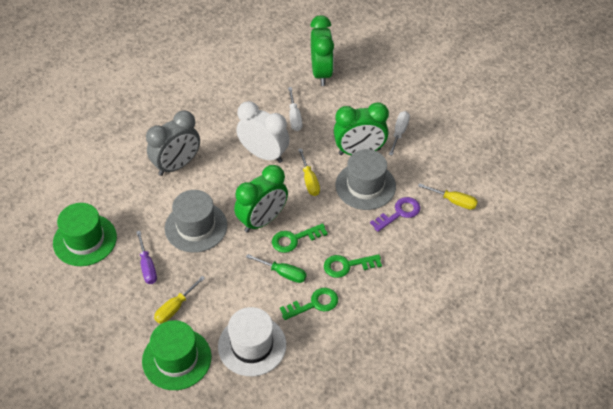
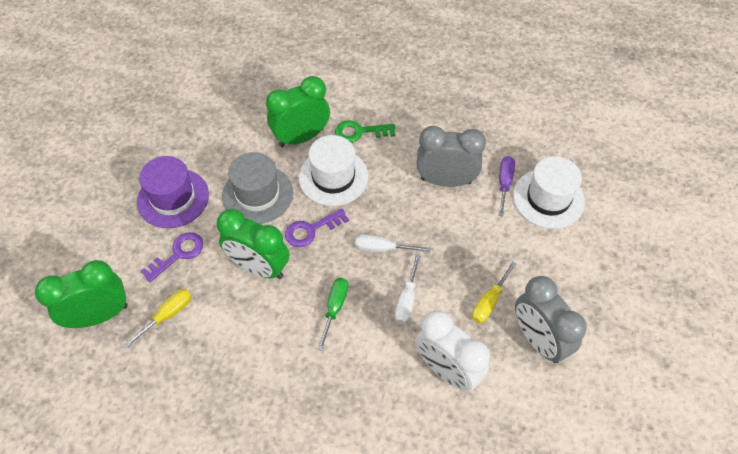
green hat: 2 -> 0
green key: 3 -> 1
grey clock: 1 -> 2
grey hat: 2 -> 1
purple hat: 0 -> 1
purple key: 1 -> 2
white hat: 1 -> 2
yellow screwdriver: 3 -> 2

